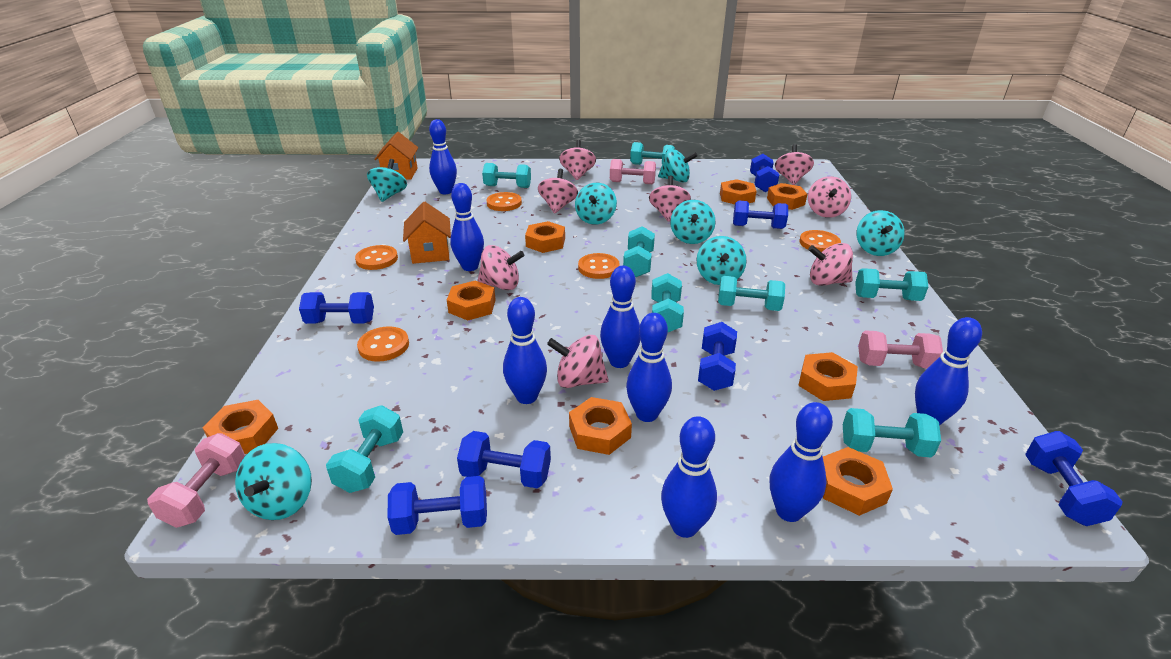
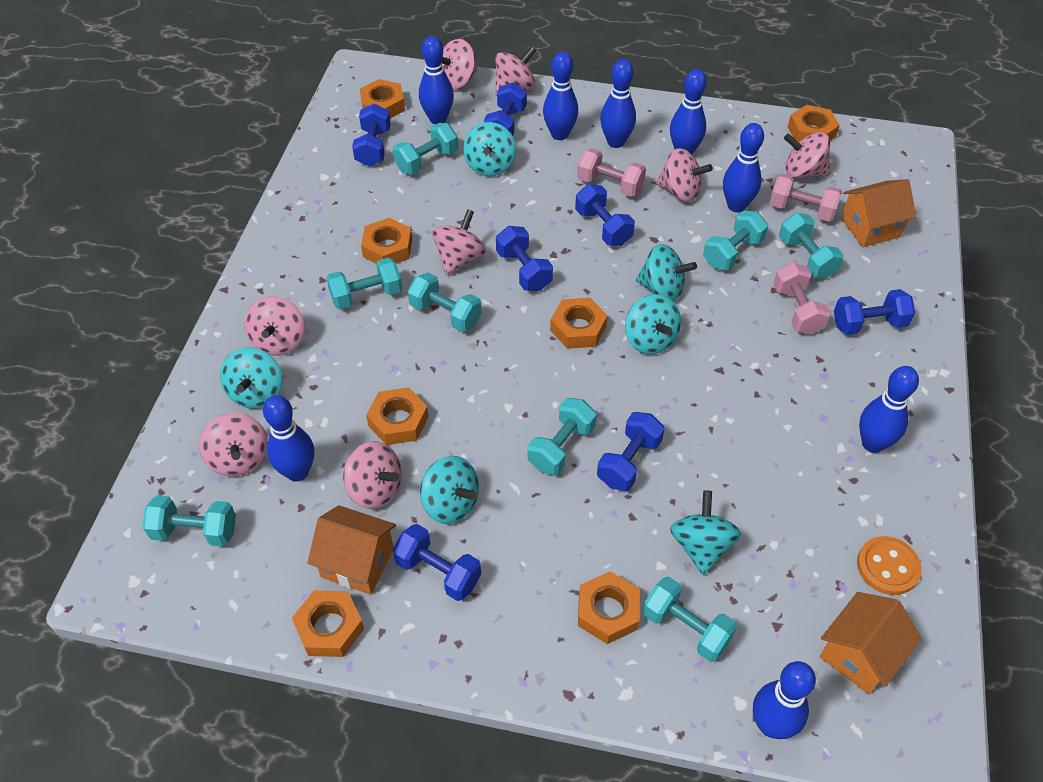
orange button: 5 -> 1
orange house: 2 -> 3
orange nut: 8 -> 7
turquoise spinning top: 7 -> 6

